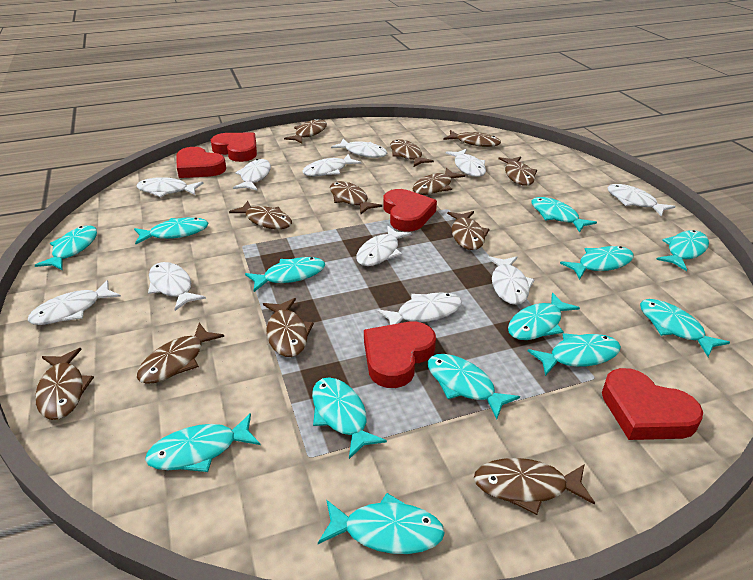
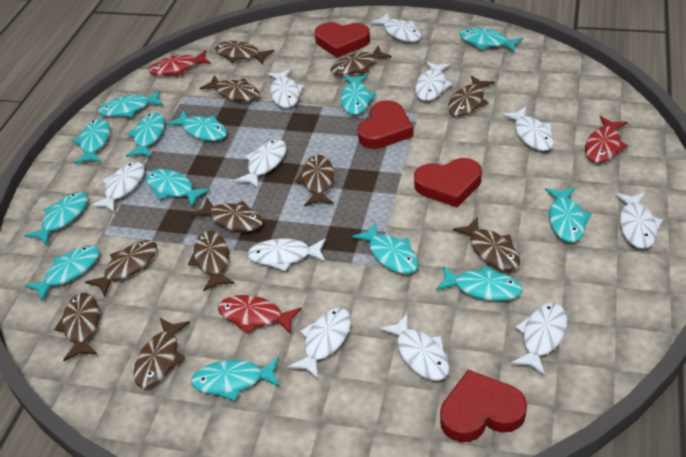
brown fish: 12 -> 11
red fish: 0 -> 3
red heart: 5 -> 4

